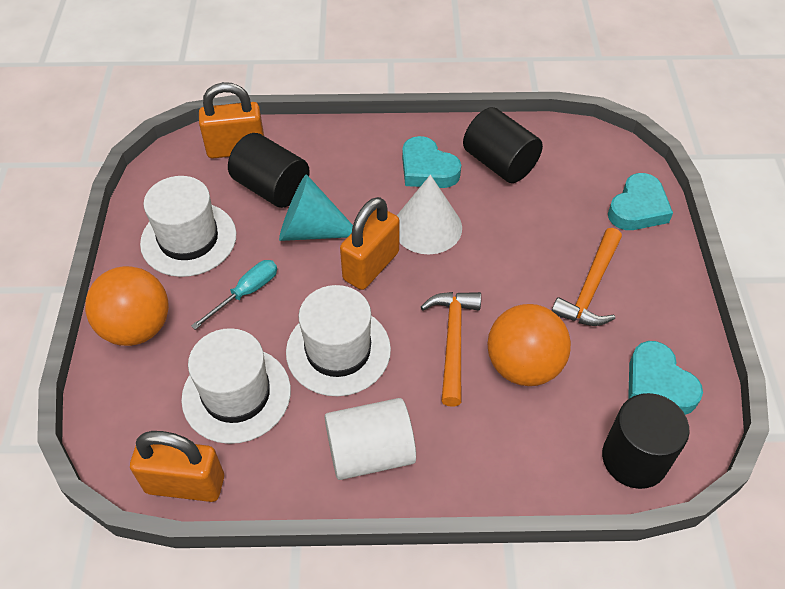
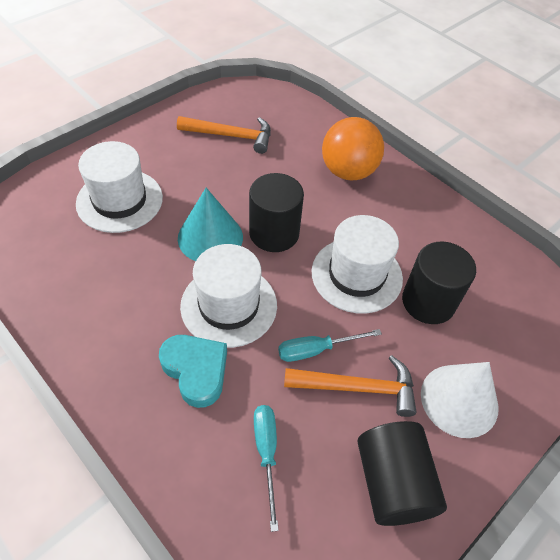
orange ball: 2 -> 1
orange padlock: 3 -> 0
turquoise heart: 3 -> 1
turquoise screwdriver: 1 -> 2
white cylinder: 1 -> 0

